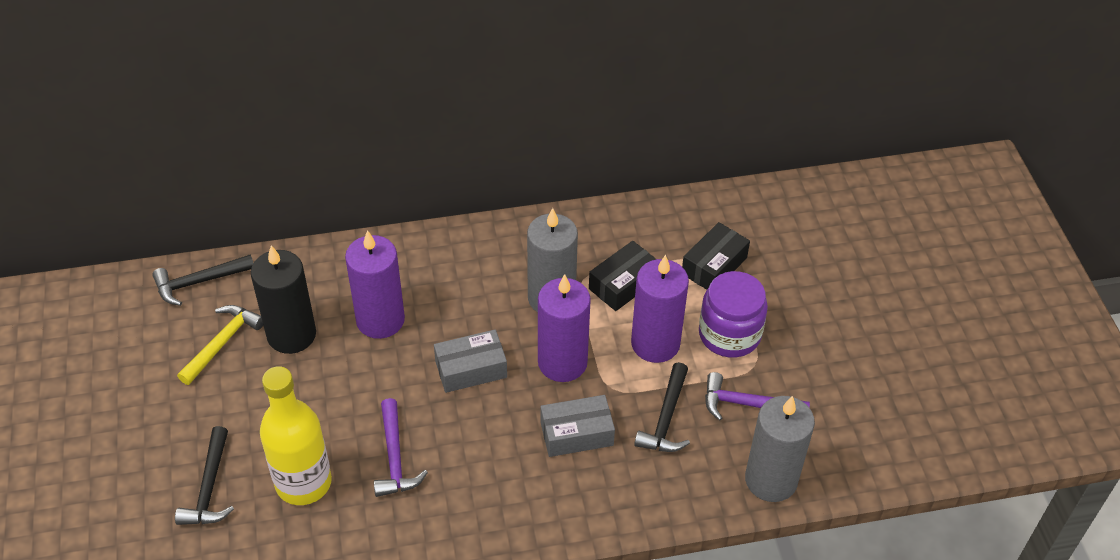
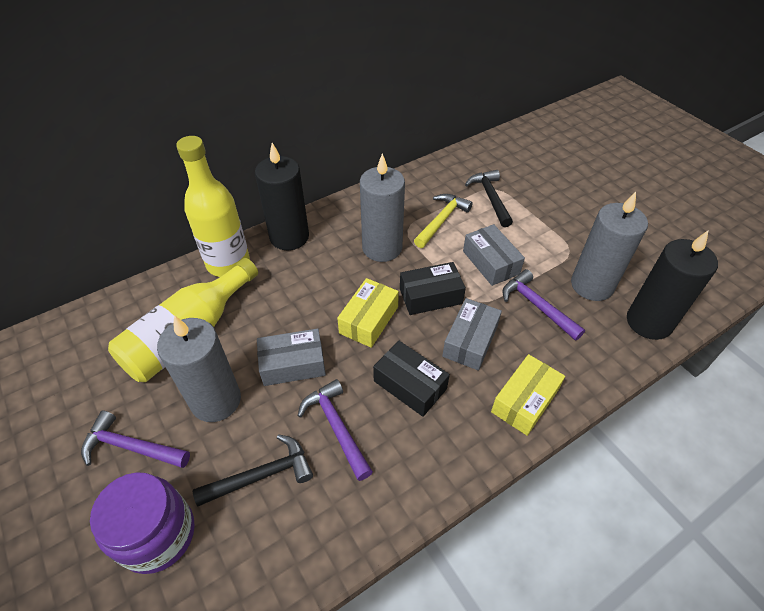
black candle: 1 -> 2
black hammer: 3 -> 2
grey box: 2 -> 3
grey candle: 2 -> 3
purple candle: 3 -> 0
purple hammer: 2 -> 3
yellow bottle: 1 -> 2
yellow box: 0 -> 2

